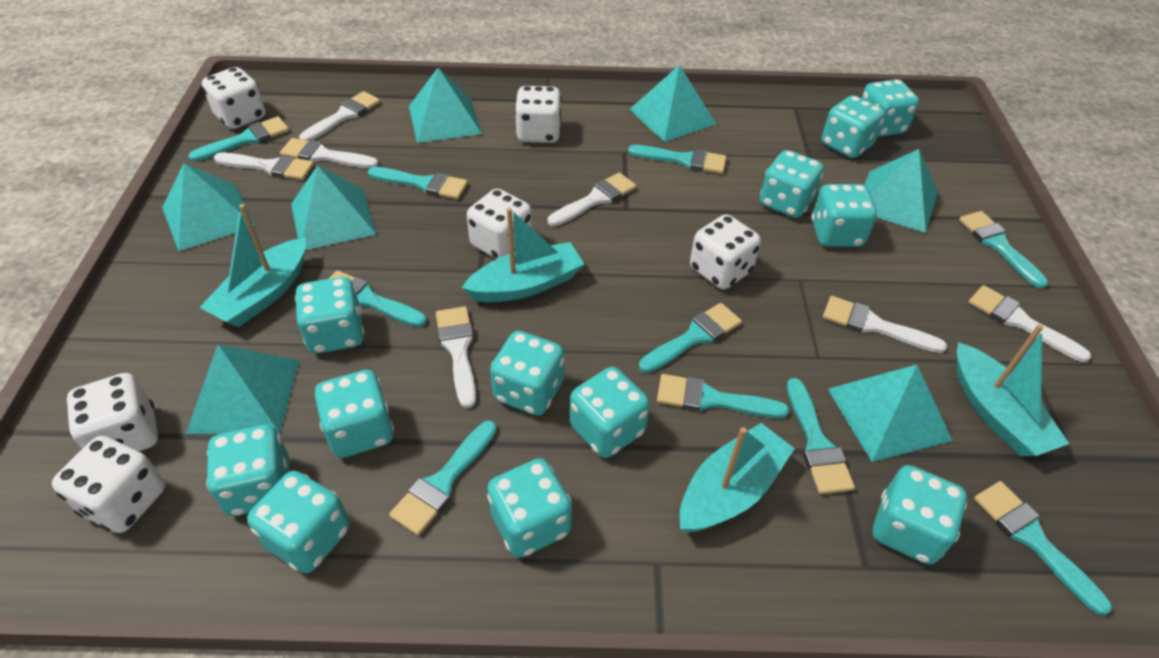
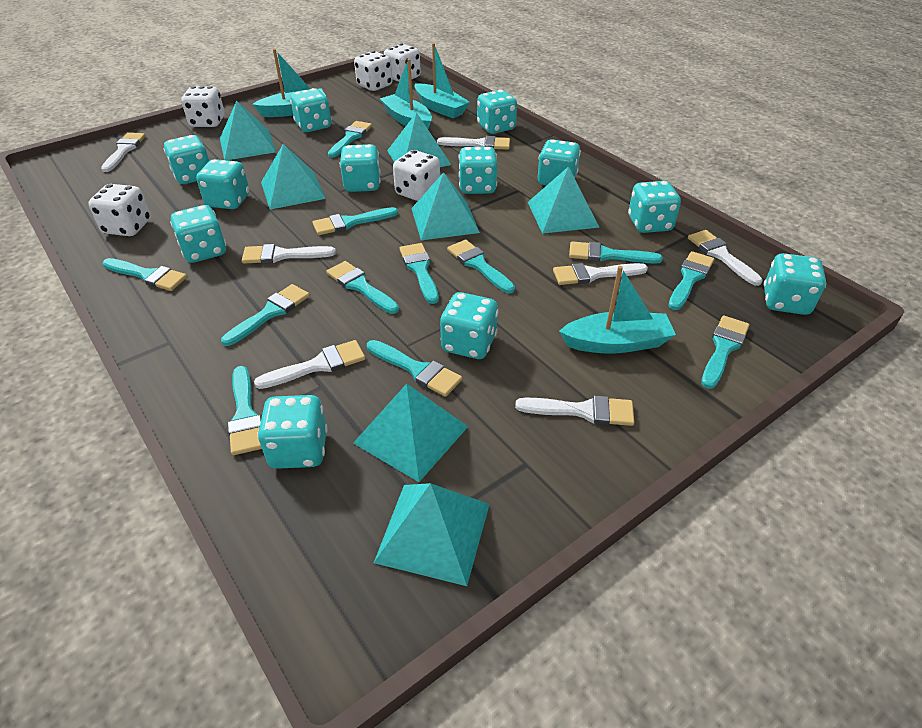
turquoise brush: 10 -> 12
white dice: 6 -> 5

